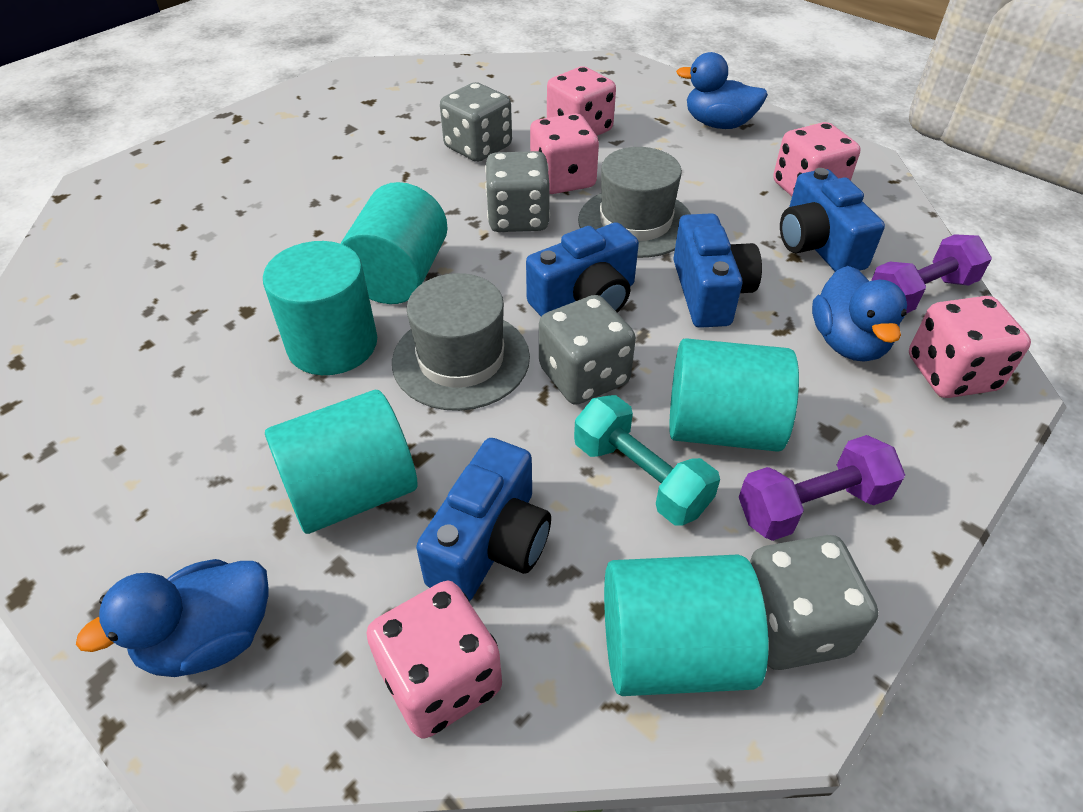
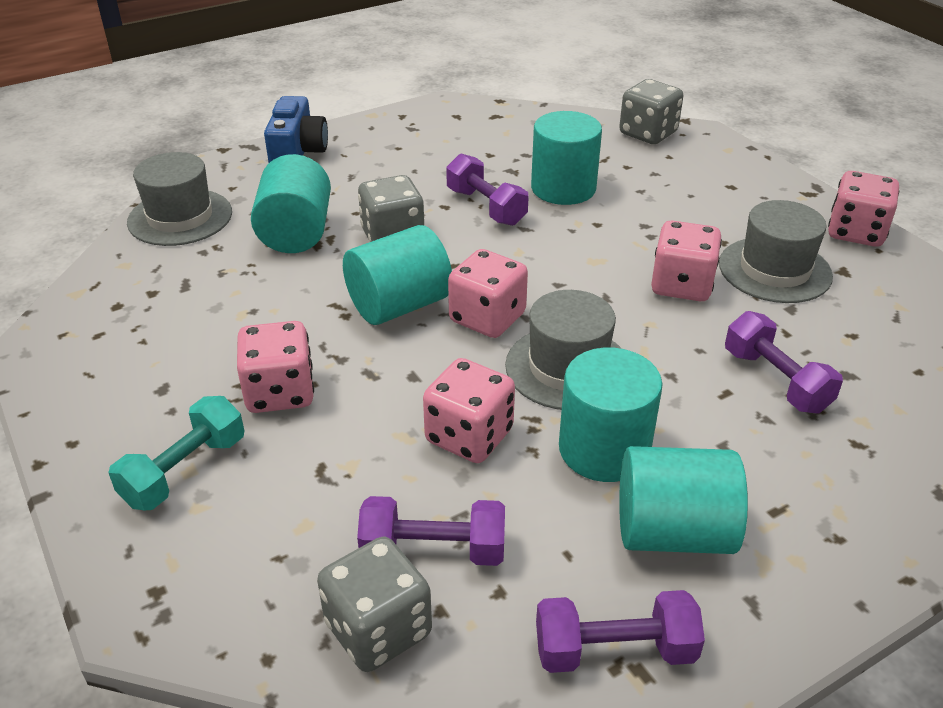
blue camera: 4 -> 1
blue duck: 3 -> 0
grey dice: 4 -> 3
grey hat: 2 -> 3
purple dumbbell: 2 -> 4

